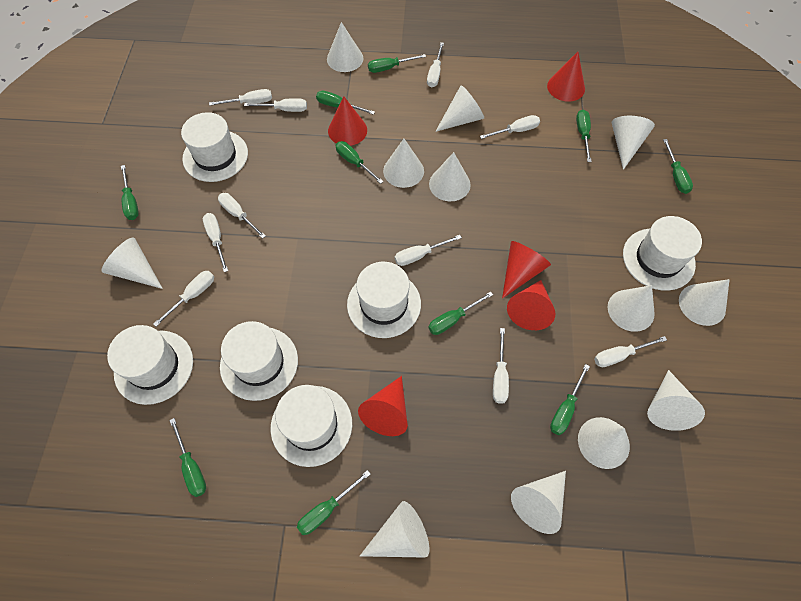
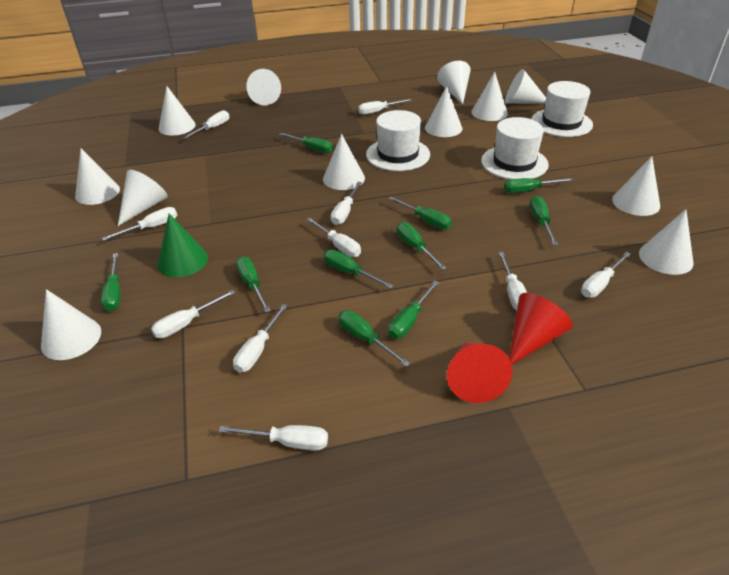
green cone: 0 -> 1
red cone: 5 -> 2
white hat: 6 -> 3

